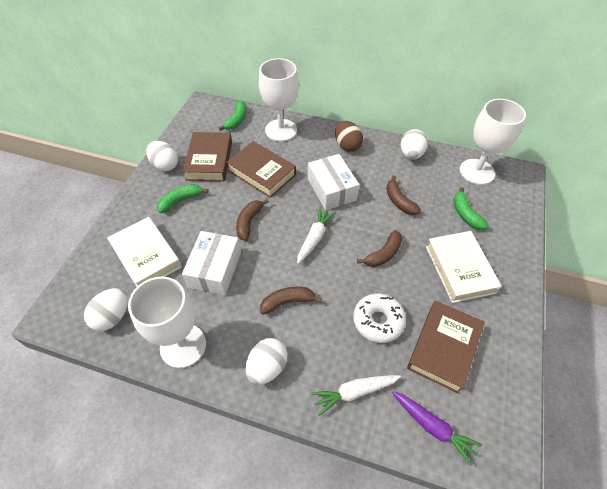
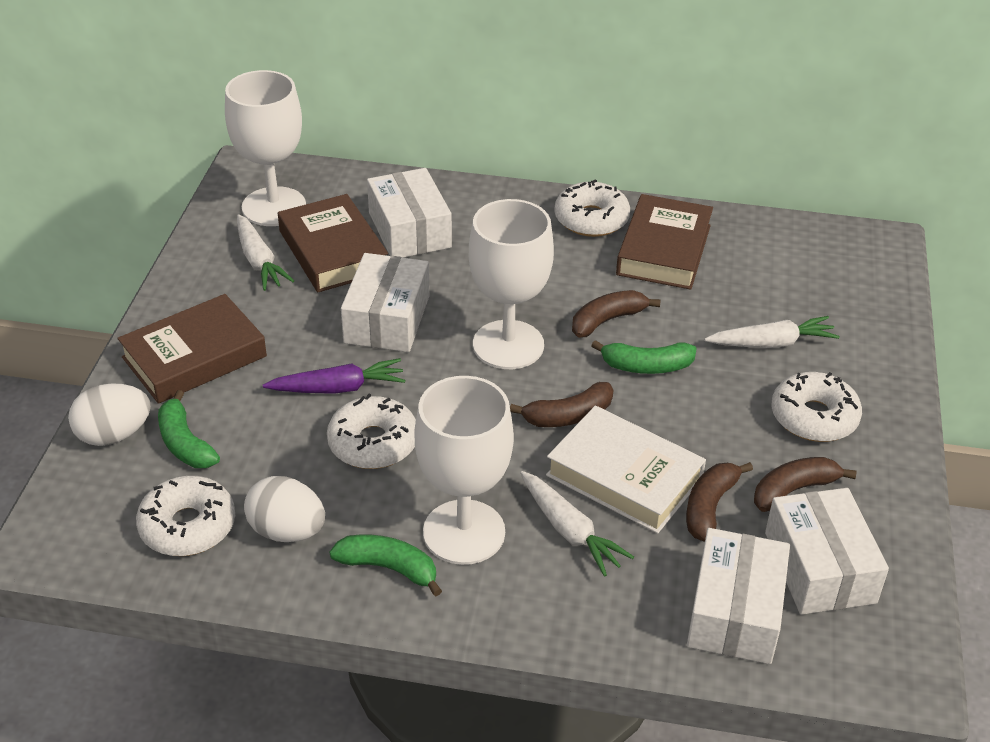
brown egg: 1 -> 0
white book: 2 -> 1
white box: 2 -> 4
white carrot: 2 -> 3
white donut: 1 -> 4
white egg: 4 -> 2

